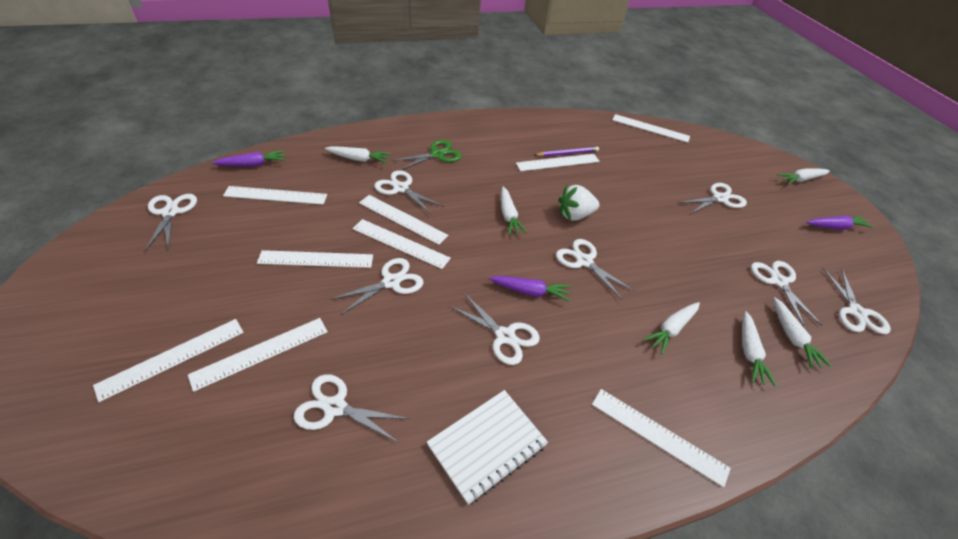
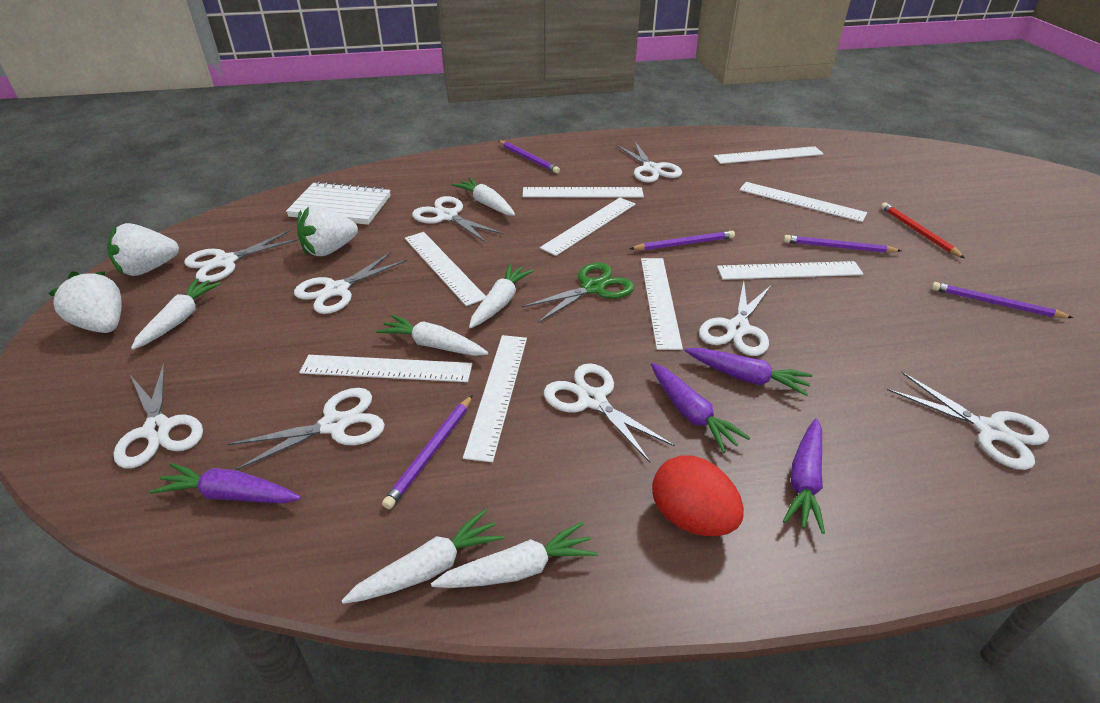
purple carrot: 3 -> 4
purple pencil: 1 -> 5
red egg: 0 -> 1
red pencil: 0 -> 1
white strawberry: 1 -> 3

